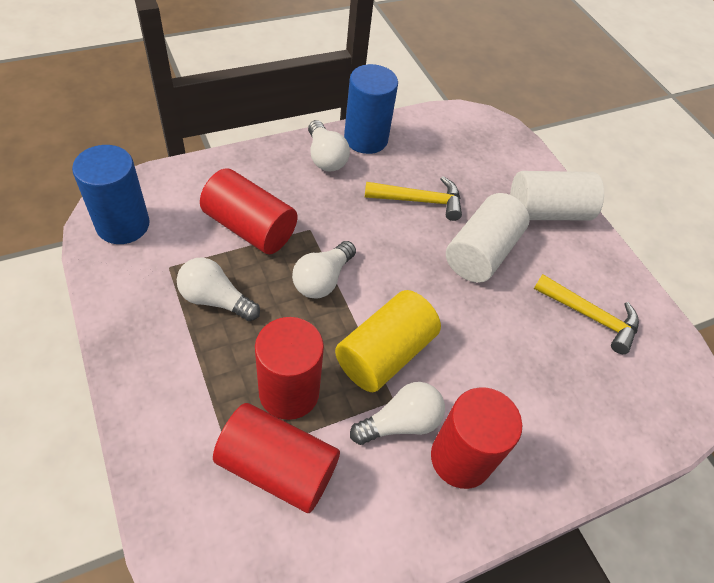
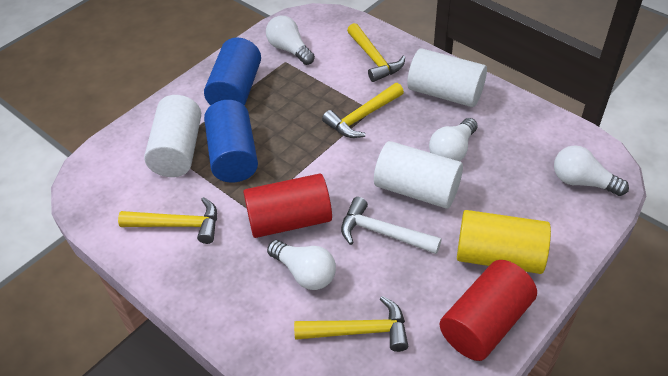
red cylinder: 4 -> 2
white cylinder: 2 -> 3
white hammer: 0 -> 1
yellow hammer: 2 -> 4

